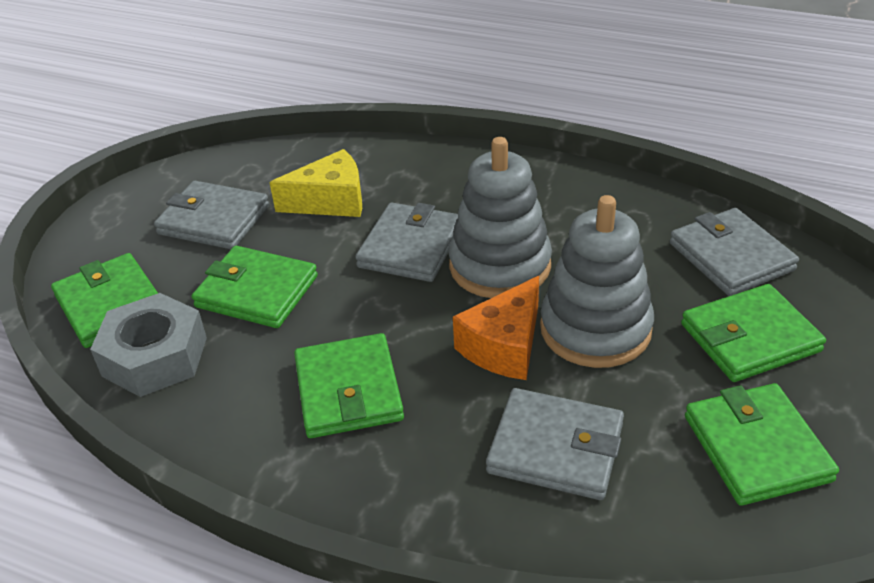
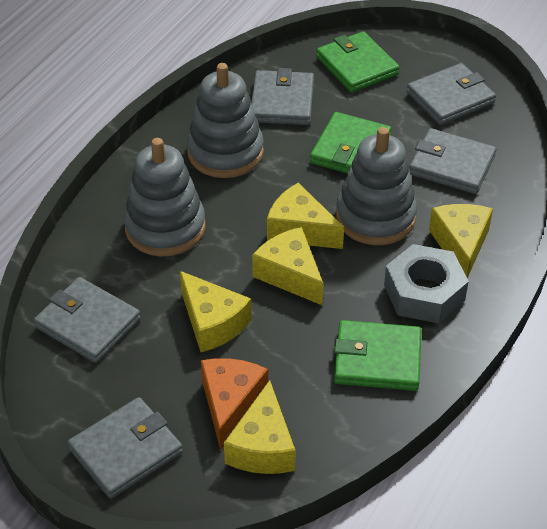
green wallet: 5 -> 3
grey stacking toy: 2 -> 3
grey wallet: 4 -> 5
yellow cheese: 1 -> 5

